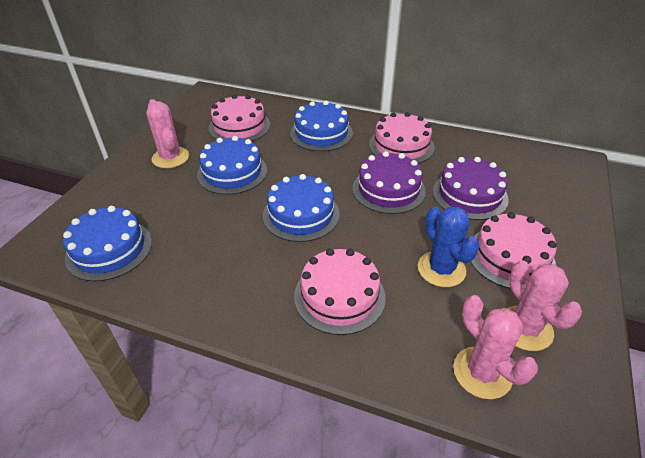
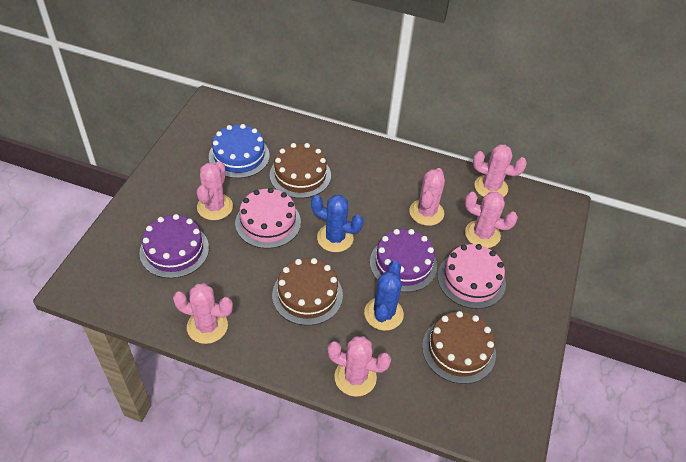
blue cactus: 1 -> 2
blue cake: 4 -> 1
brown cake: 0 -> 3
pink cactus: 3 -> 6
pink cake: 4 -> 2

